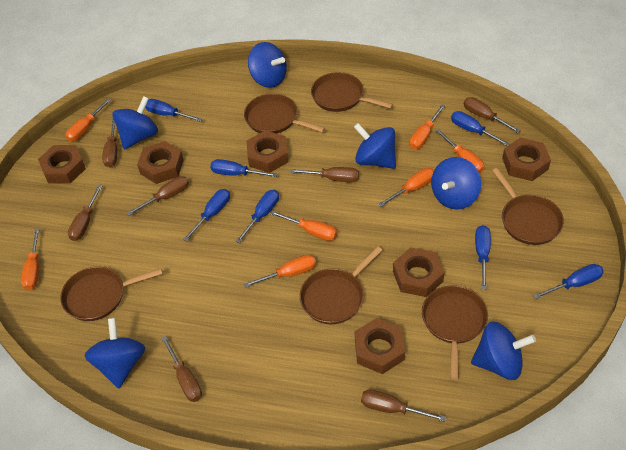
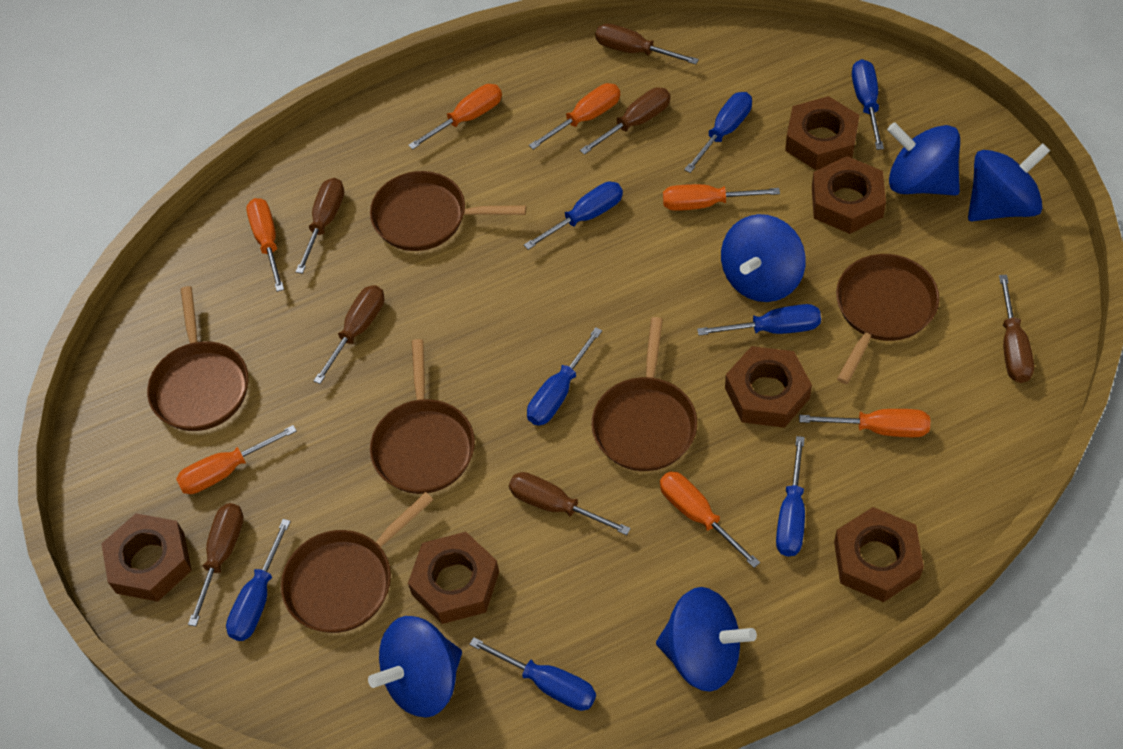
blue screwdriver: 7 -> 8
blue spinning top: 6 -> 5

